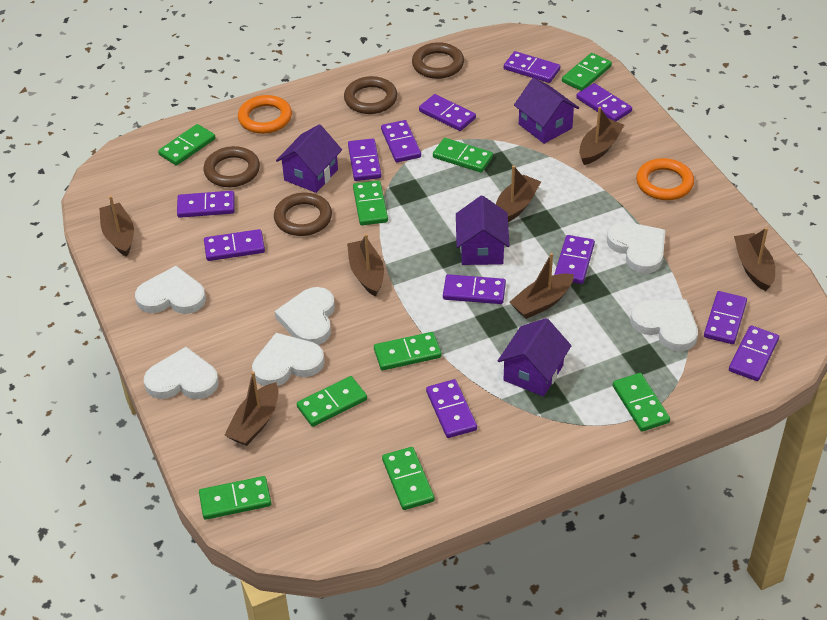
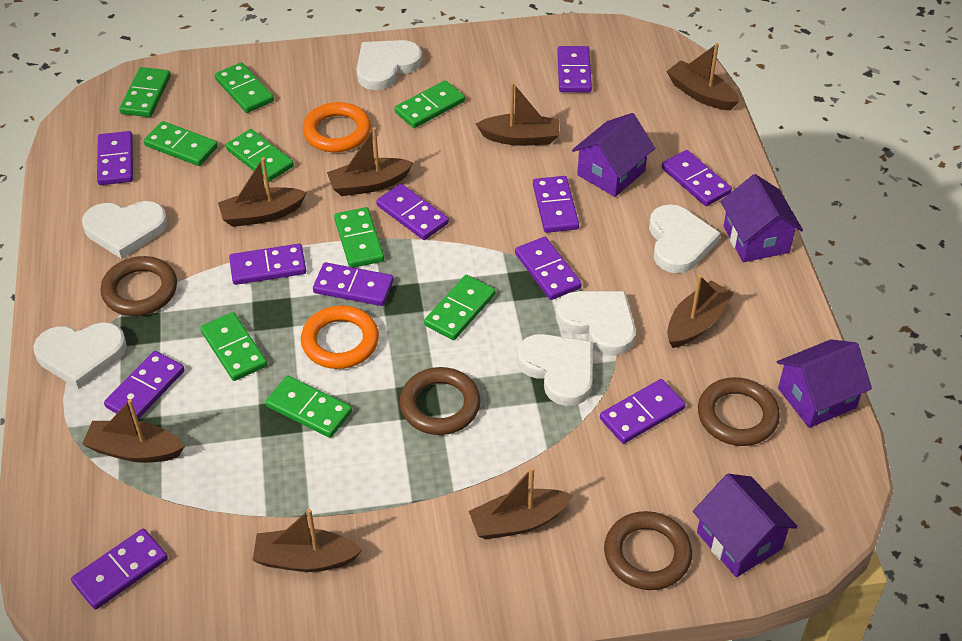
brown boat: 7 -> 8
purple domino: 12 -> 11

